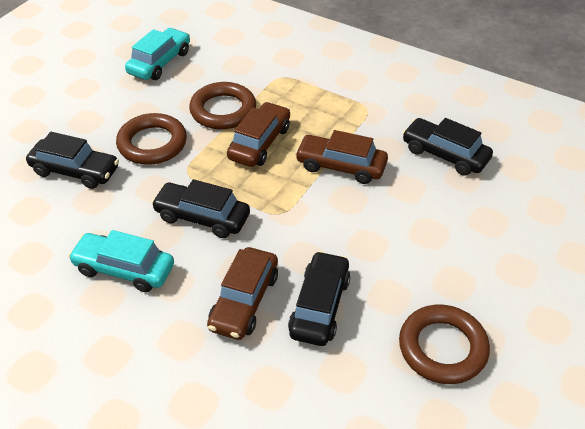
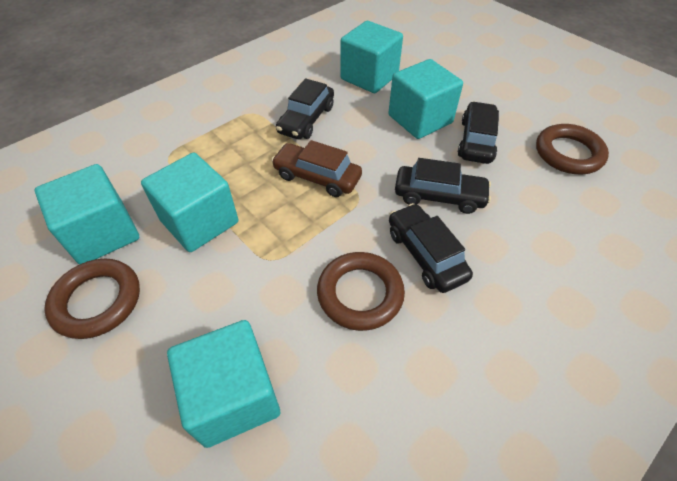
brown car: 3 -> 1
turquoise car: 2 -> 0
turquoise cube: 0 -> 5

